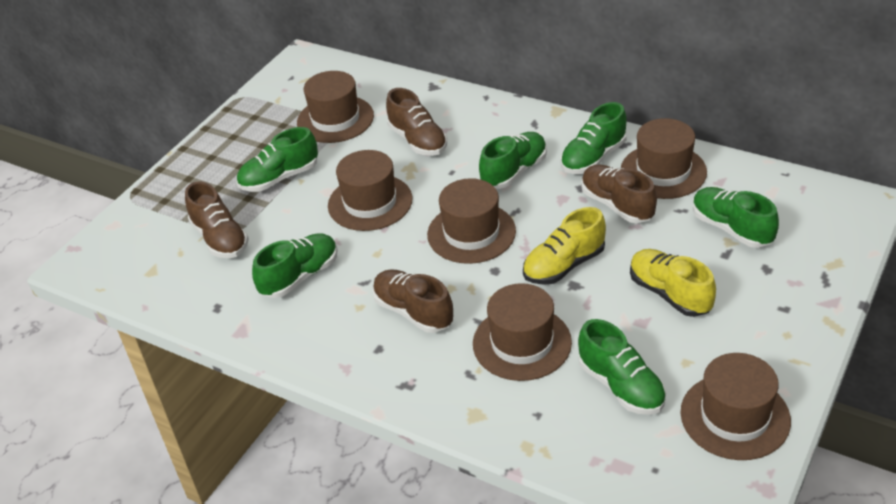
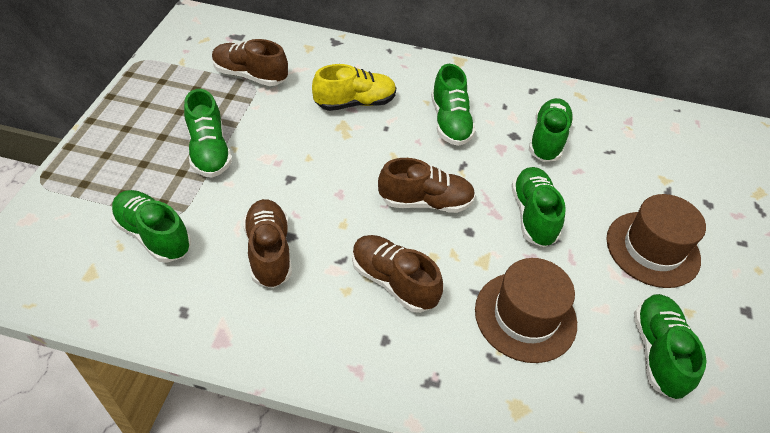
brown hat: 6 -> 2
yellow shoe: 2 -> 1

